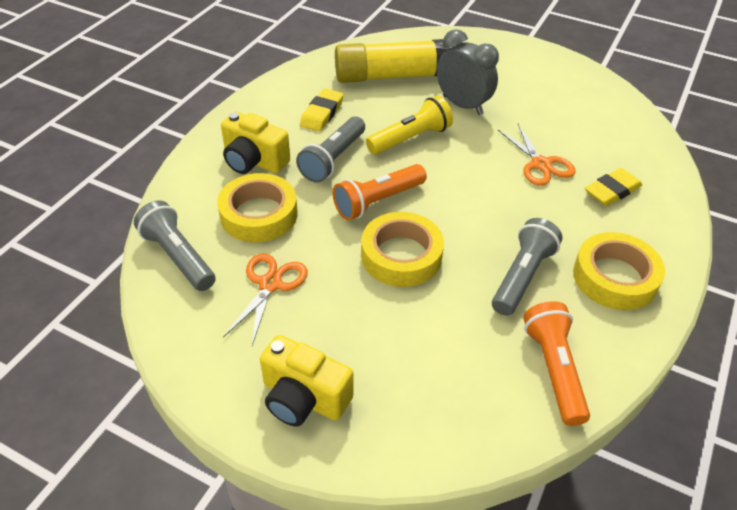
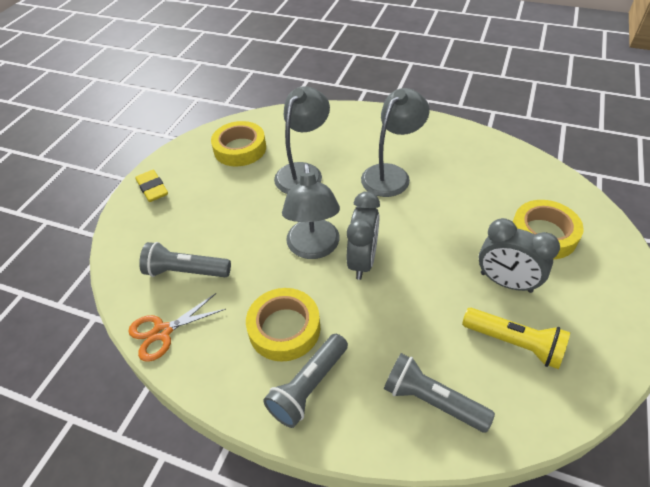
grey clock: 1 -> 2
grey lamp: 0 -> 3
orange flashlight: 2 -> 0
orange scissors: 2 -> 1
yellow camera: 2 -> 0
yellow eraser: 2 -> 1
yellow glue stick: 1 -> 0

